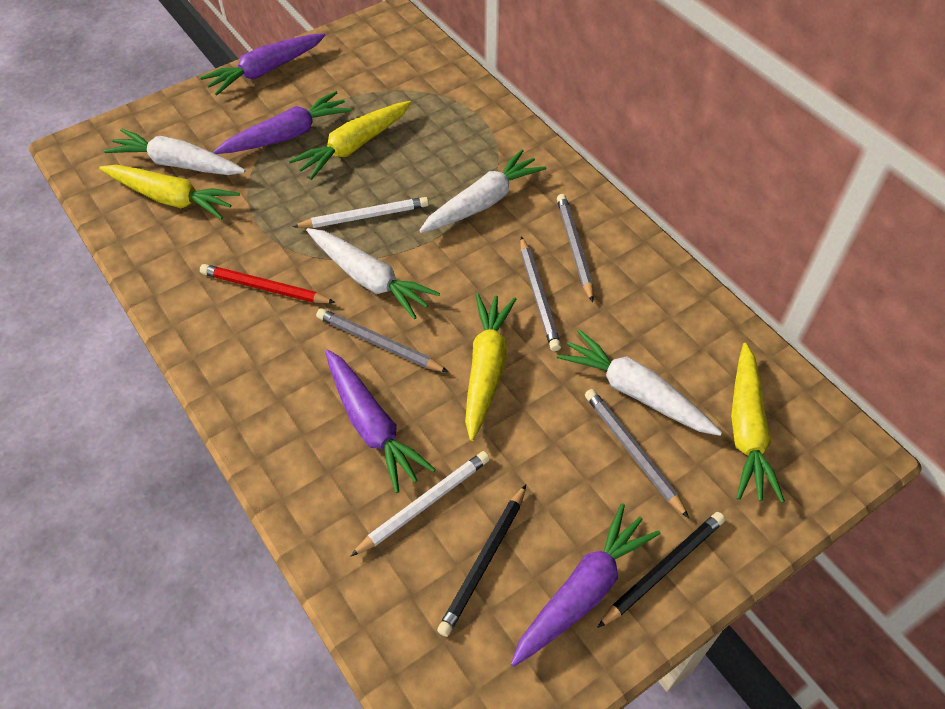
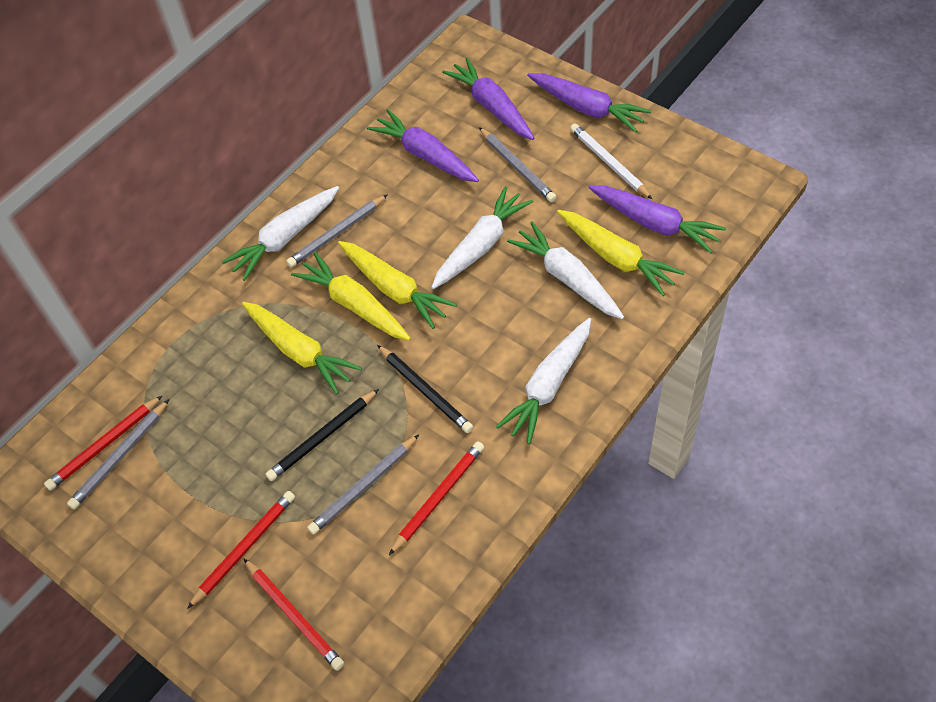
red pencil: 1 -> 4
white pencil: 2 -> 1

